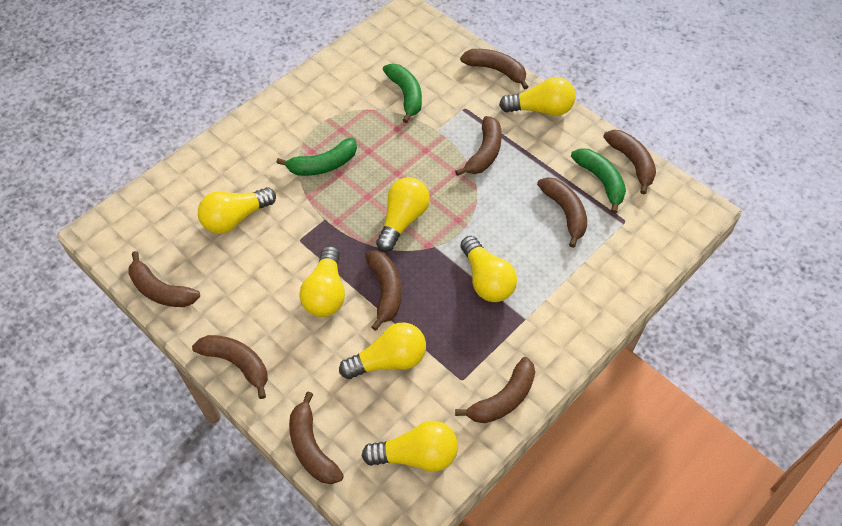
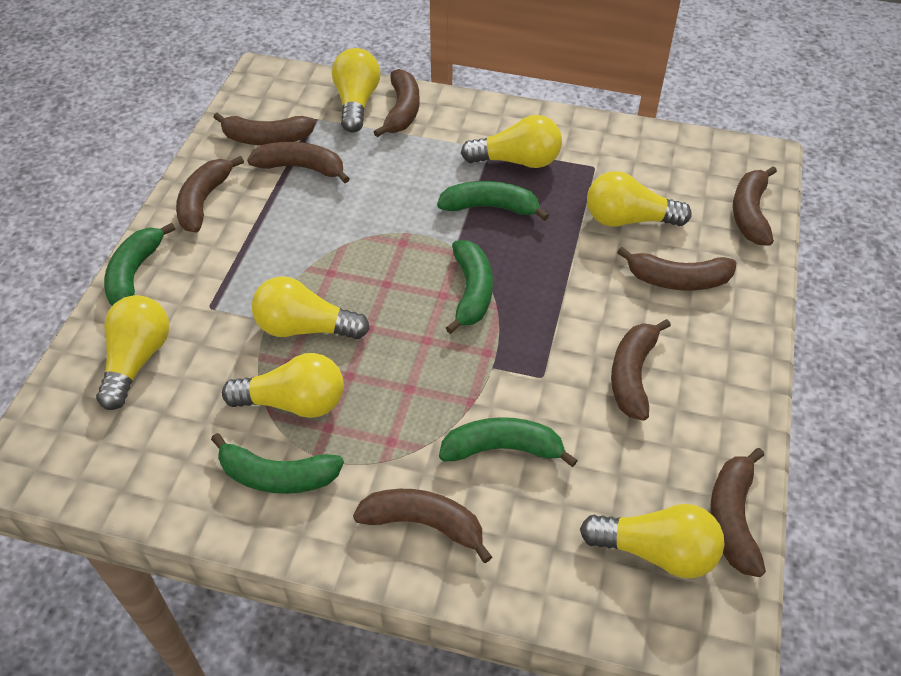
green banana: 3 -> 5

